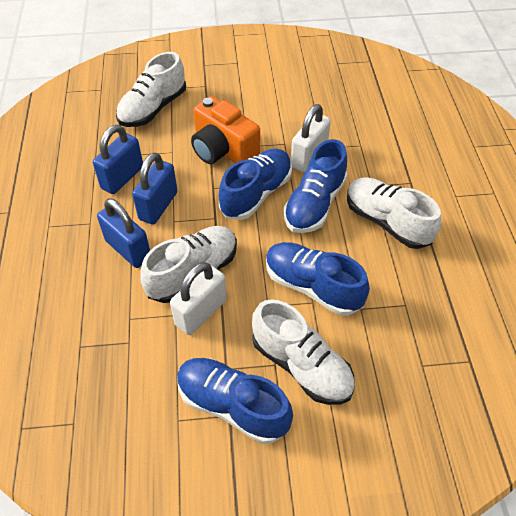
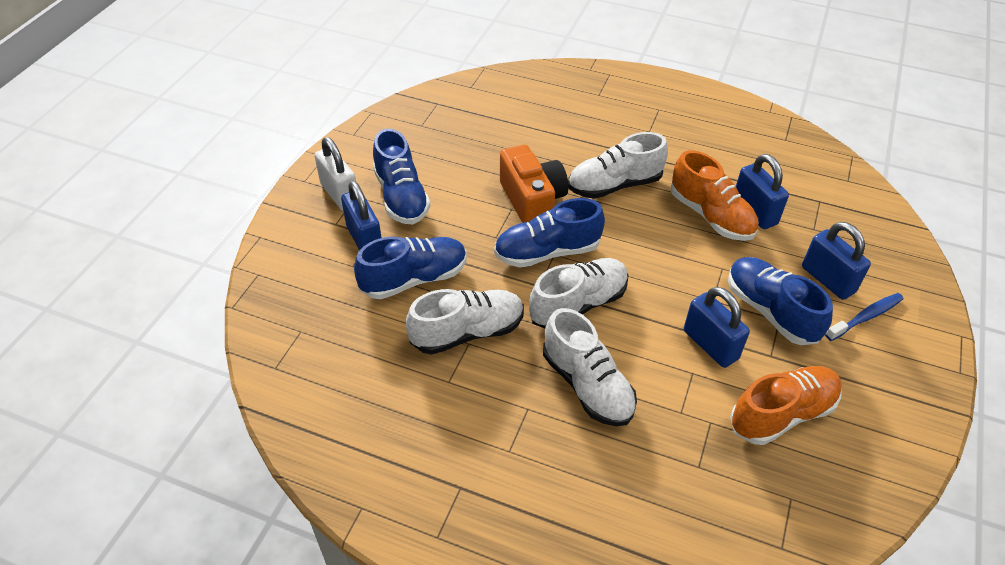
blue padlock: 3 -> 4
blue toothbrush: 0 -> 1
orange shoe: 0 -> 2
white padlock: 2 -> 1

